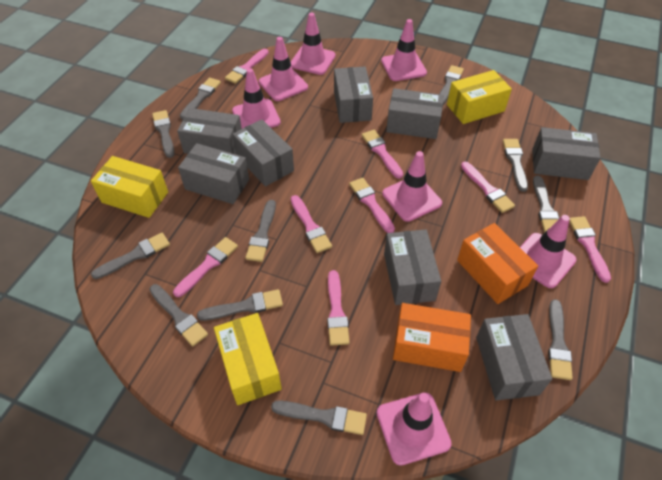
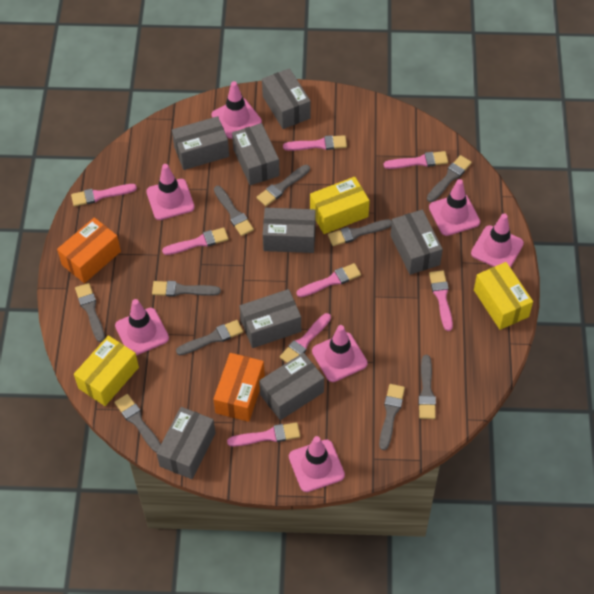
grey brush: 11 -> 10

